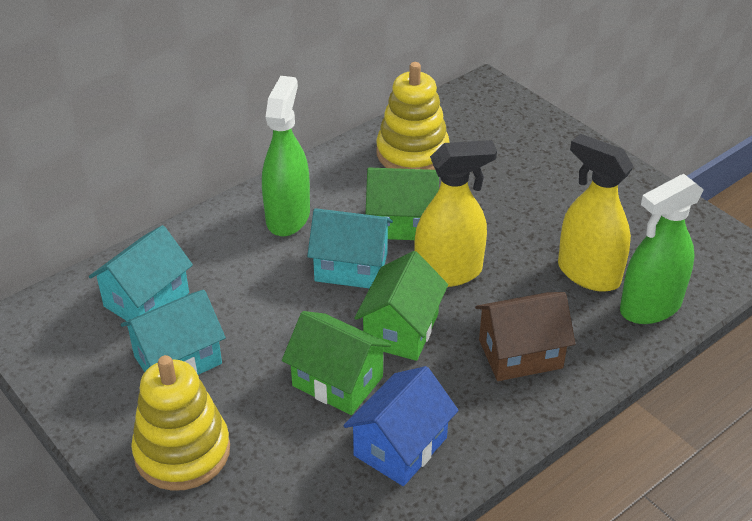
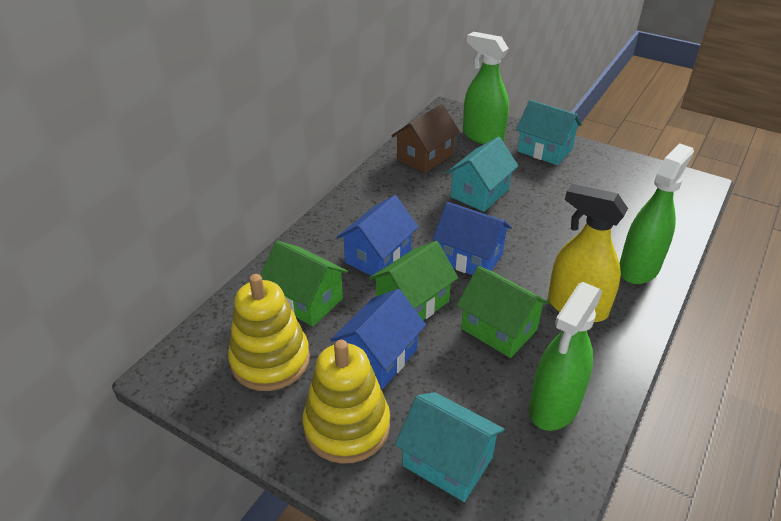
blue house: 1 -> 3
green spray bottle: 2 -> 3
yellow spray bottle: 2 -> 1

